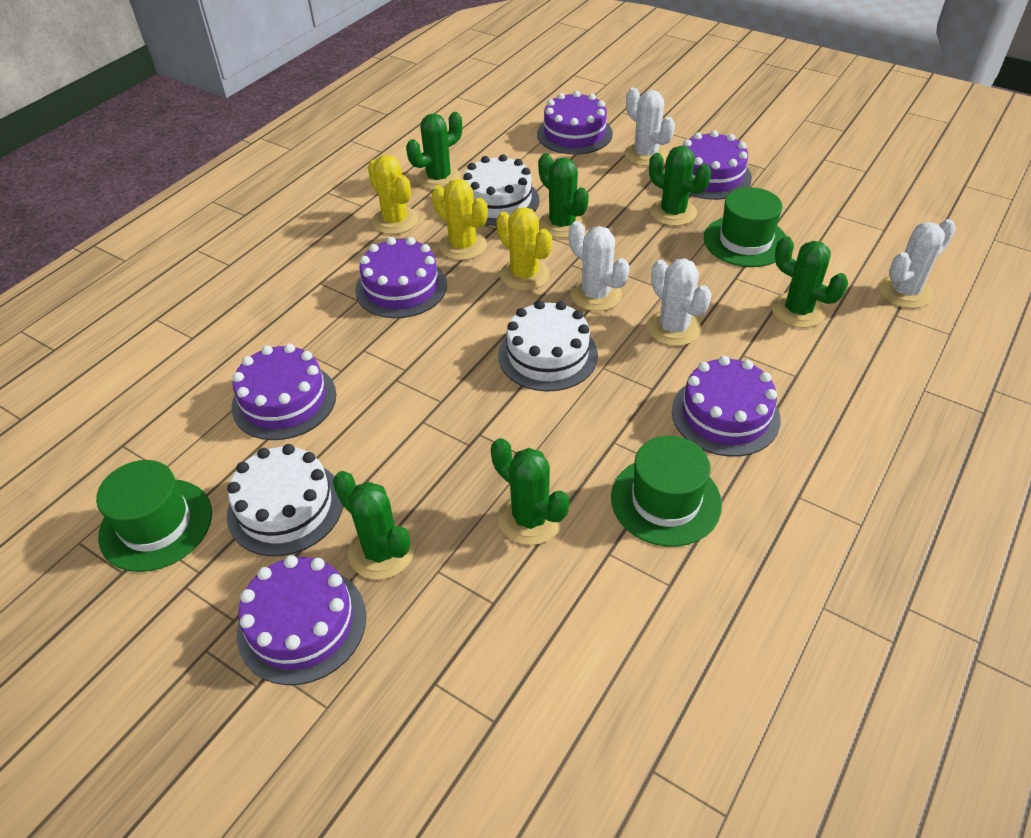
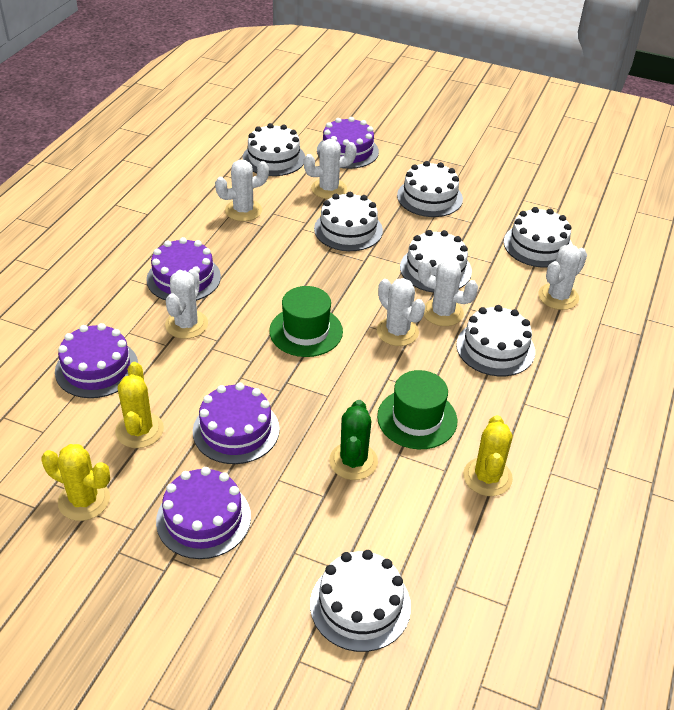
green cactus: 6 -> 1
green hat: 3 -> 2
purple cake: 6 -> 5
white cactus: 4 -> 6
white cake: 3 -> 7

